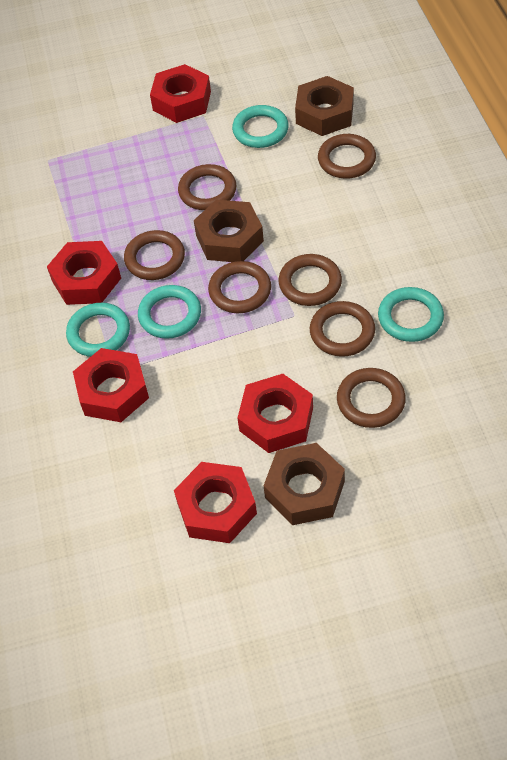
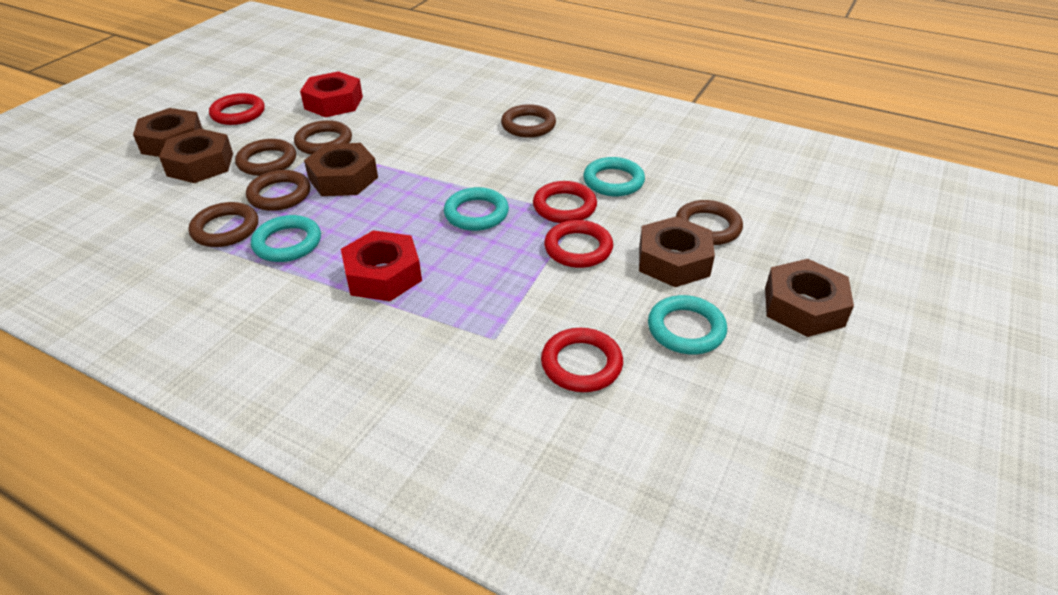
brown nut: 3 -> 5
brown ring: 7 -> 6
red nut: 5 -> 2
red ring: 0 -> 4

